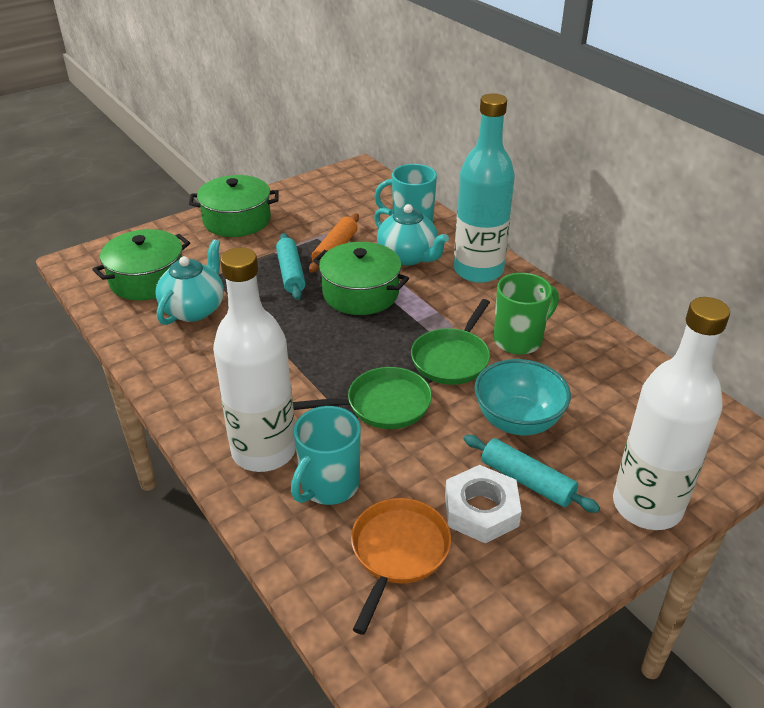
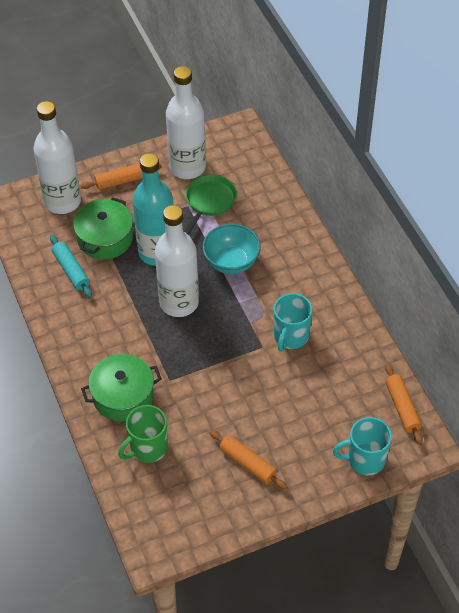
green pan: 2 -> 1
green pot: 3 -> 2
orange pan: 1 -> 0
orange rolling pin: 1 -> 3
turquoise rolling pin: 2 -> 1
turquoise teapot: 2 -> 0
white bottle: 2 -> 3
white nut: 1 -> 0

